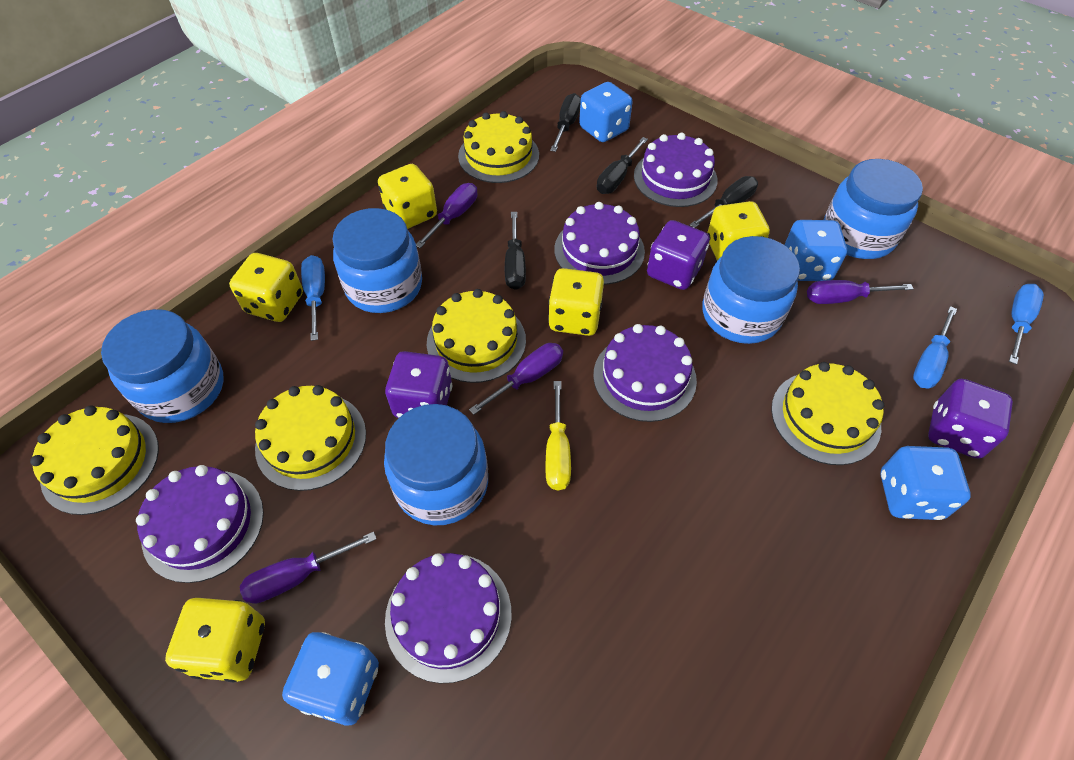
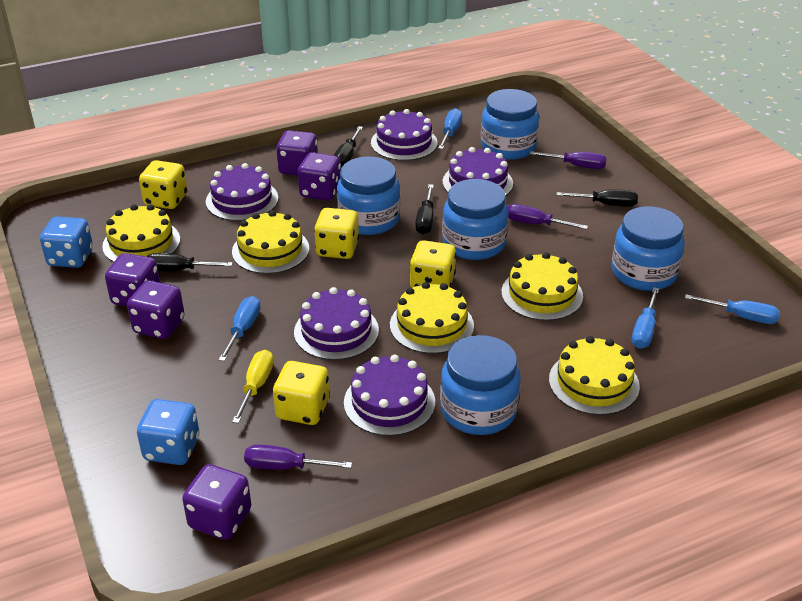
blue dice: 4 -> 2
blue screwdriver: 3 -> 4
purple dice: 3 -> 5
purple screwdriver: 4 -> 3
yellow dice: 5 -> 4

